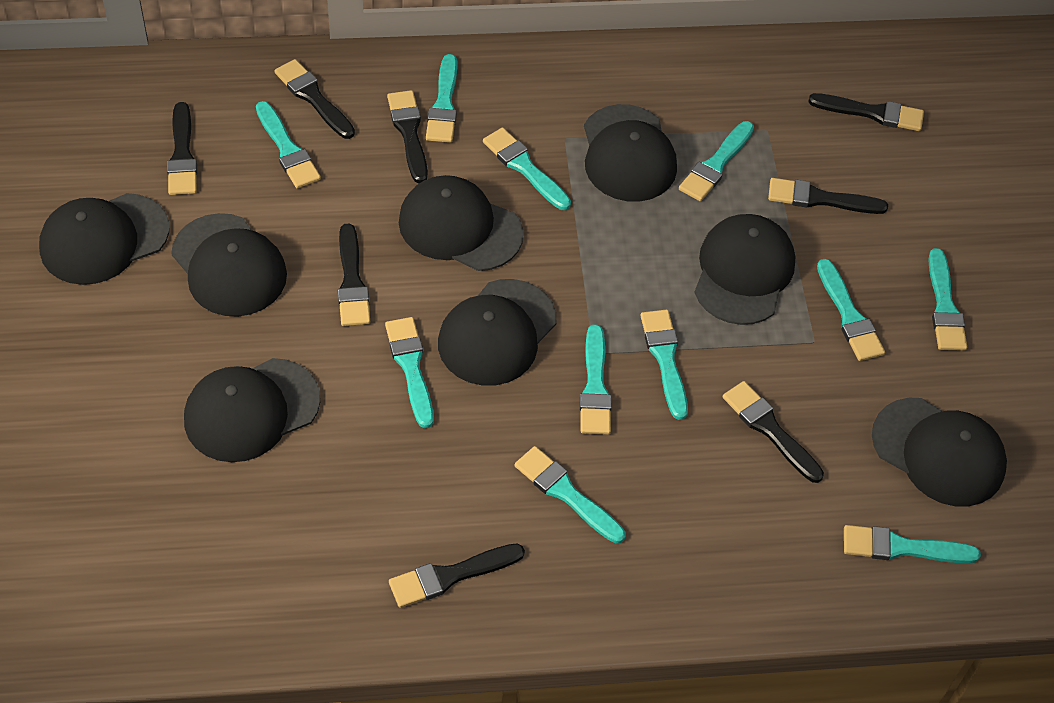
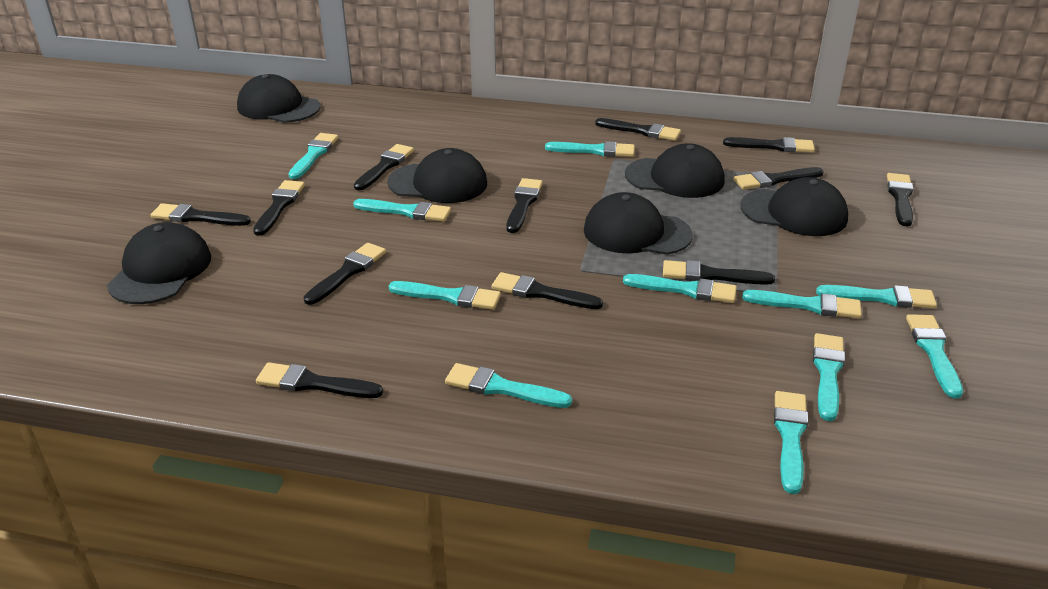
black brush: 8 -> 12
black cap: 8 -> 6

